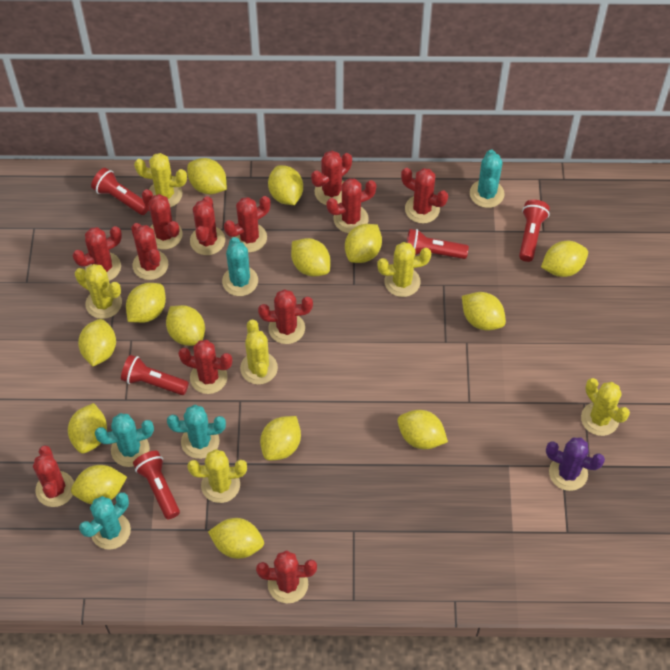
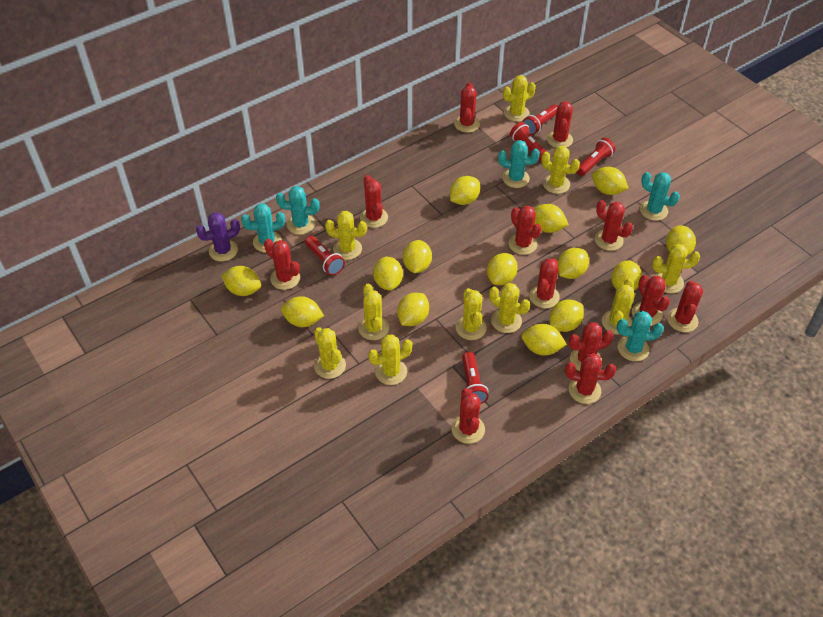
yellow cactus: 6 -> 10

